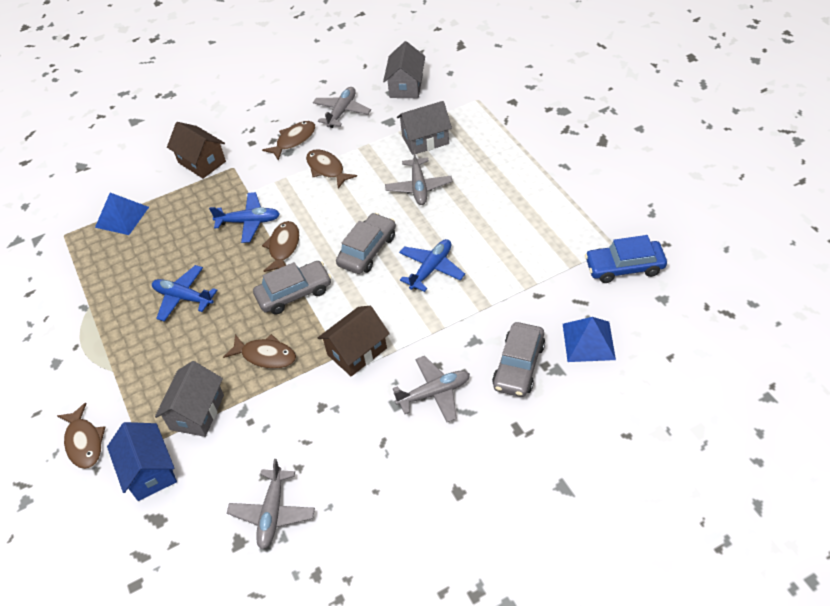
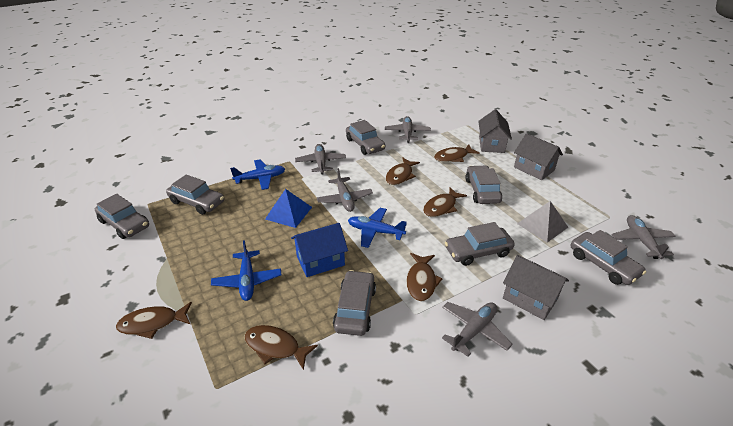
blue car: 1 -> 0
blue pyramid: 2 -> 1
brown fish: 5 -> 6
brown house: 2 -> 0
grey car: 3 -> 7
grey plane: 4 -> 5
grey pyramid: 0 -> 1

